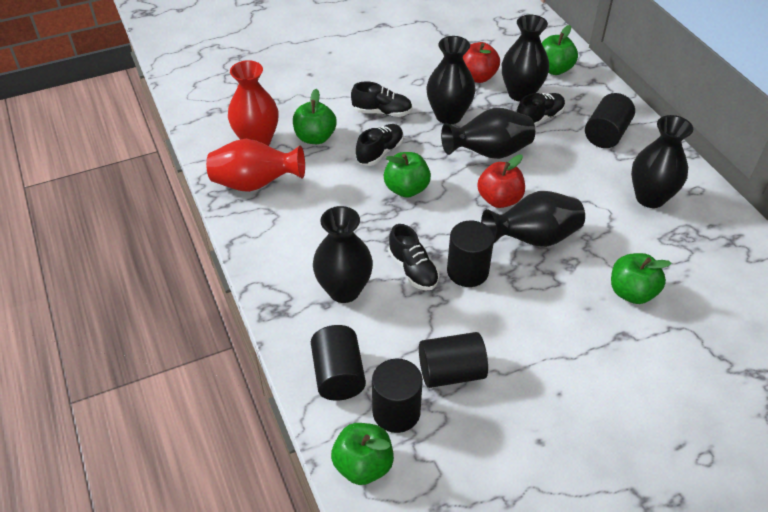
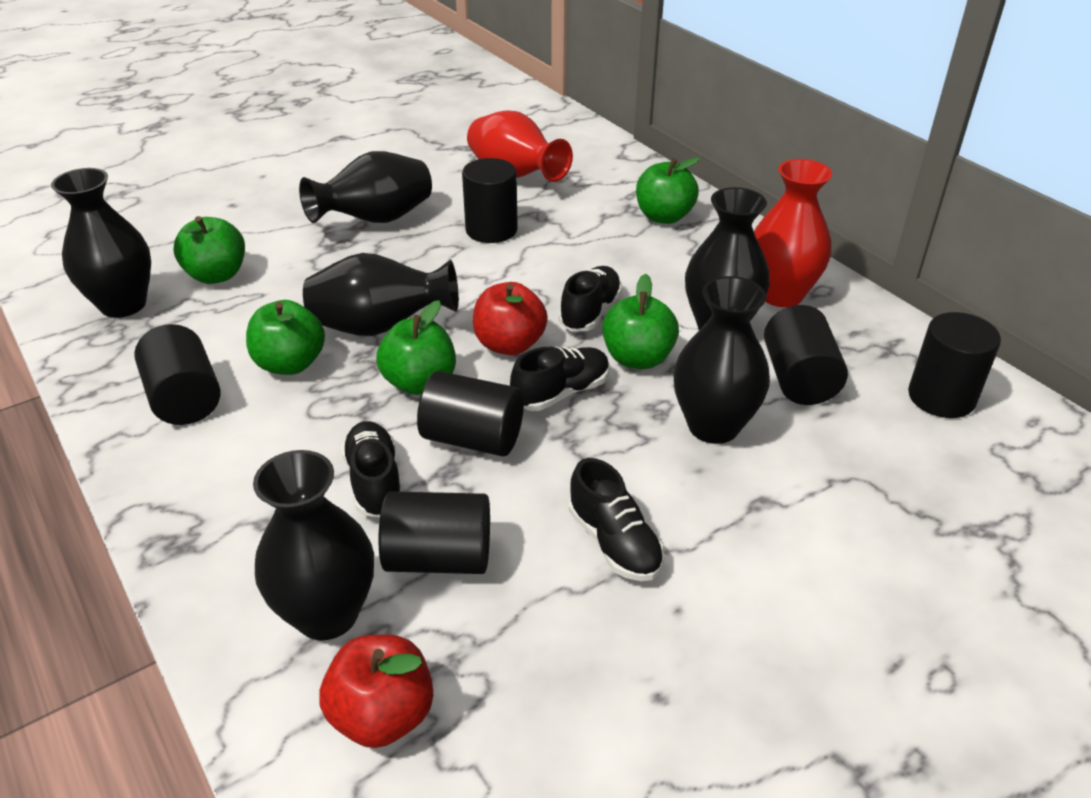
black cylinder: 5 -> 6

